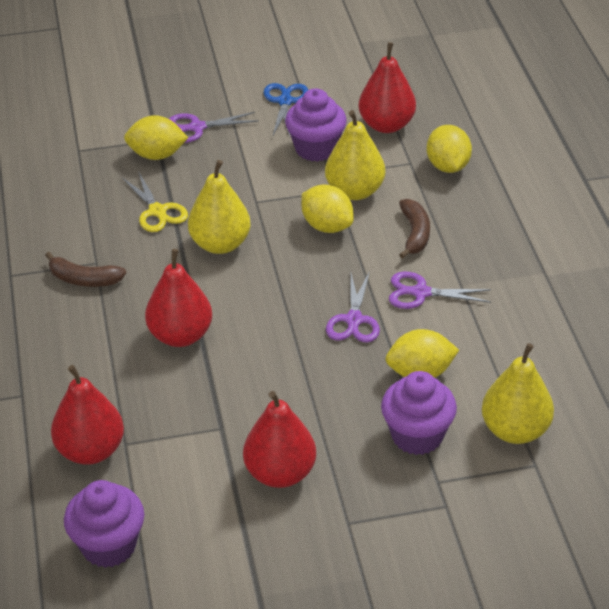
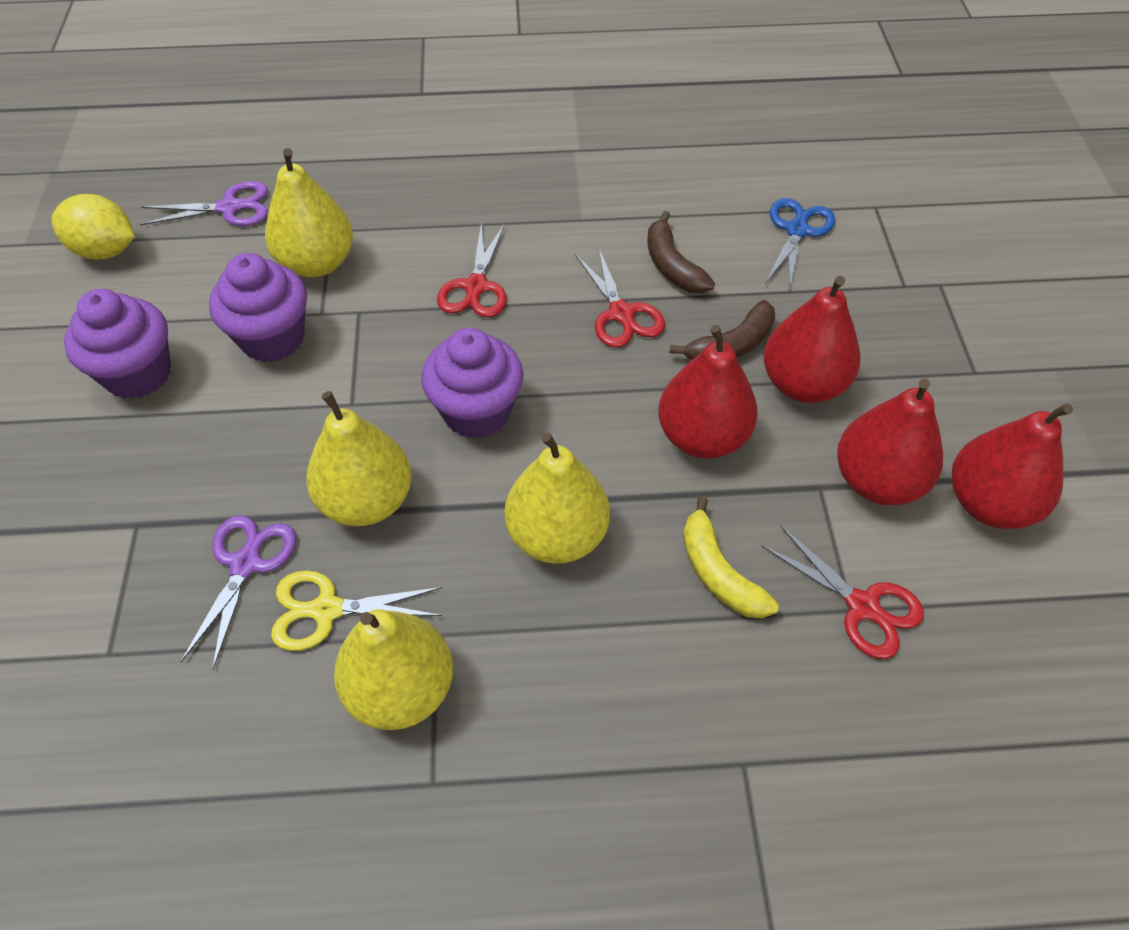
purple scissors: 3 -> 2
red scissors: 0 -> 3
yellow banana: 0 -> 1
yellow lemon: 4 -> 1
yellow pear: 3 -> 4

